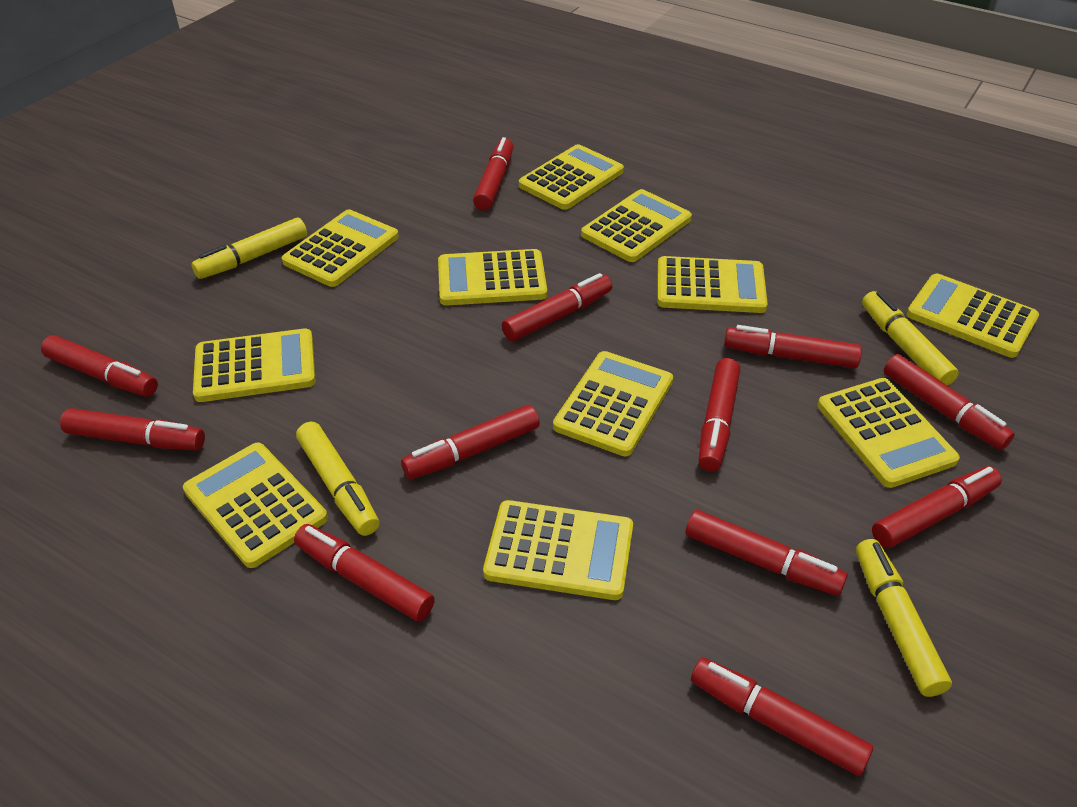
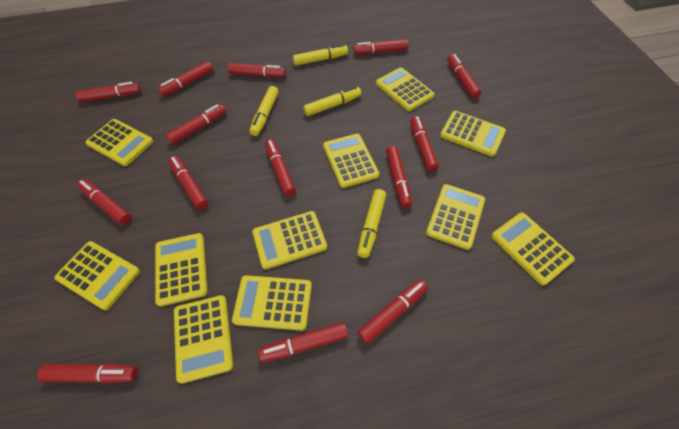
red marker: 12 -> 14

